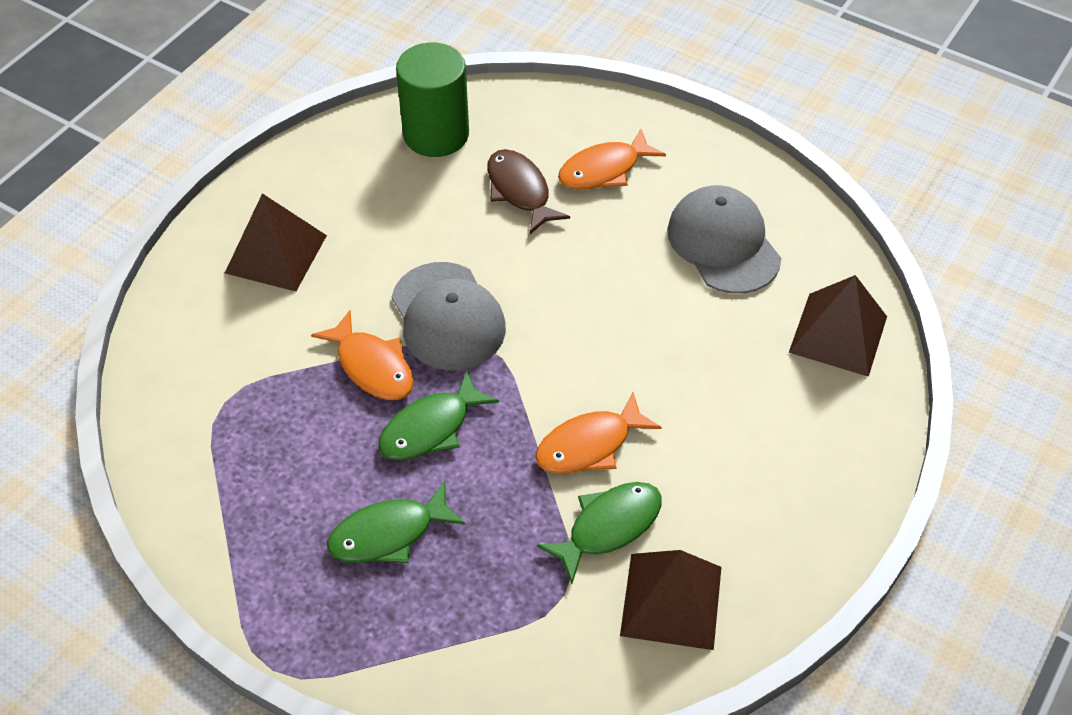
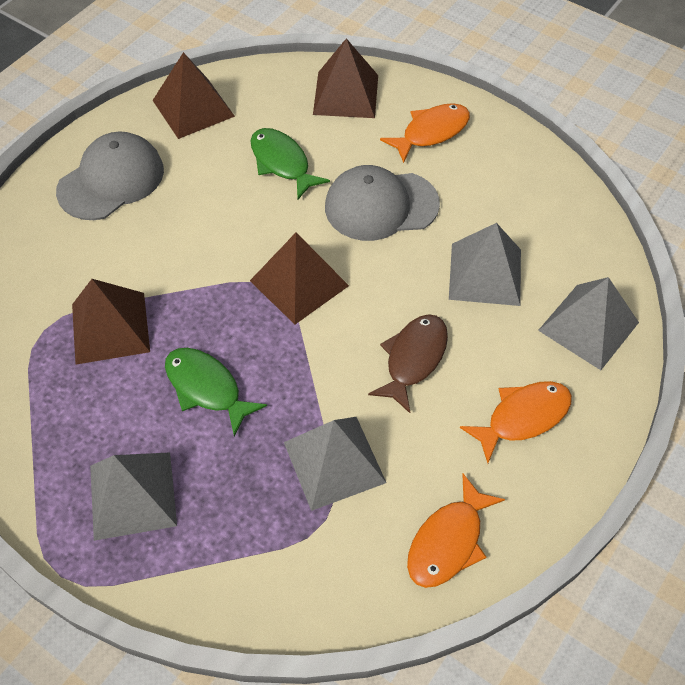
brown pyramid: 3 -> 4
green cylinder: 1 -> 0
green fish: 3 -> 2
grey pyramid: 0 -> 4

